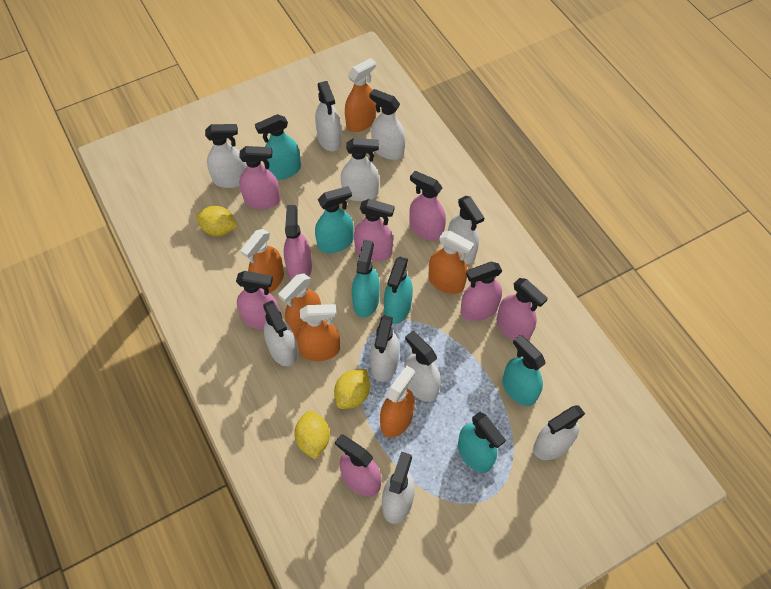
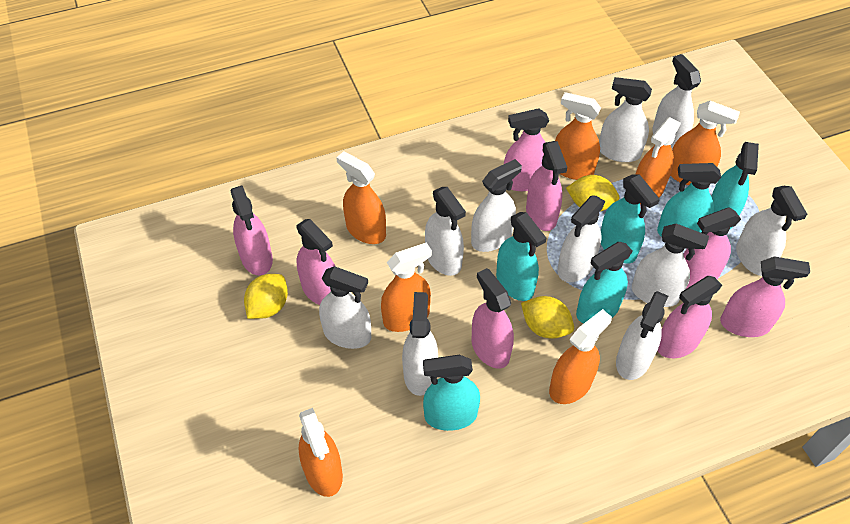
orange spray bottle: 6 -> 7

